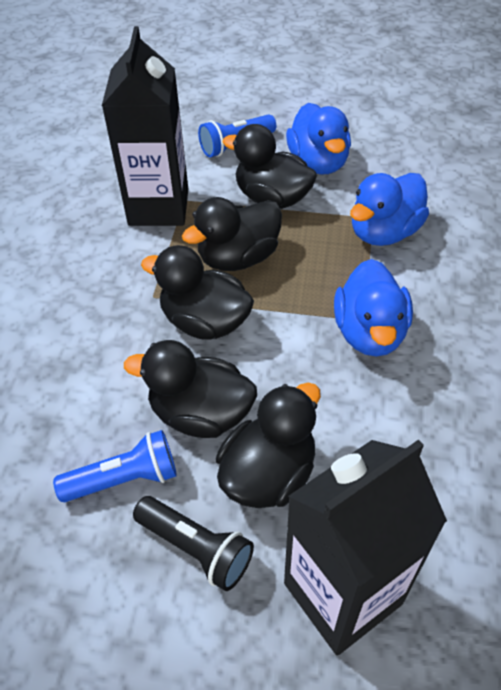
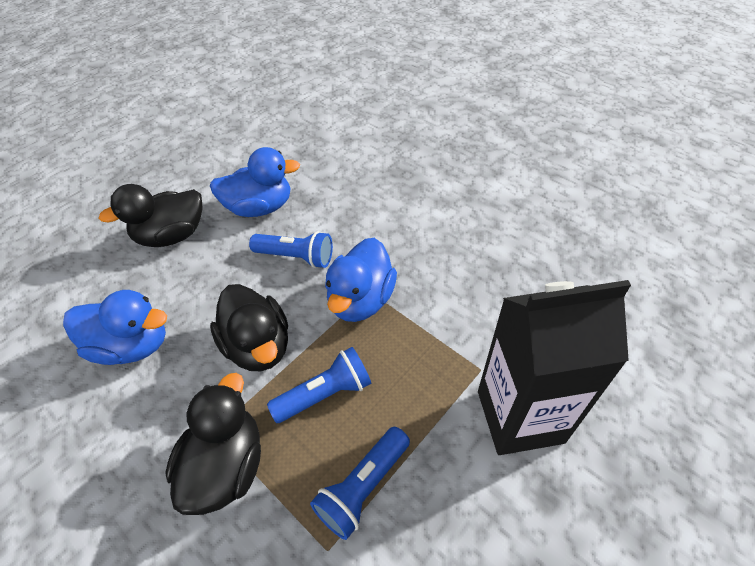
black carton: 2 -> 1
black duck: 5 -> 3
black flashlight: 1 -> 0
blue flashlight: 2 -> 3

